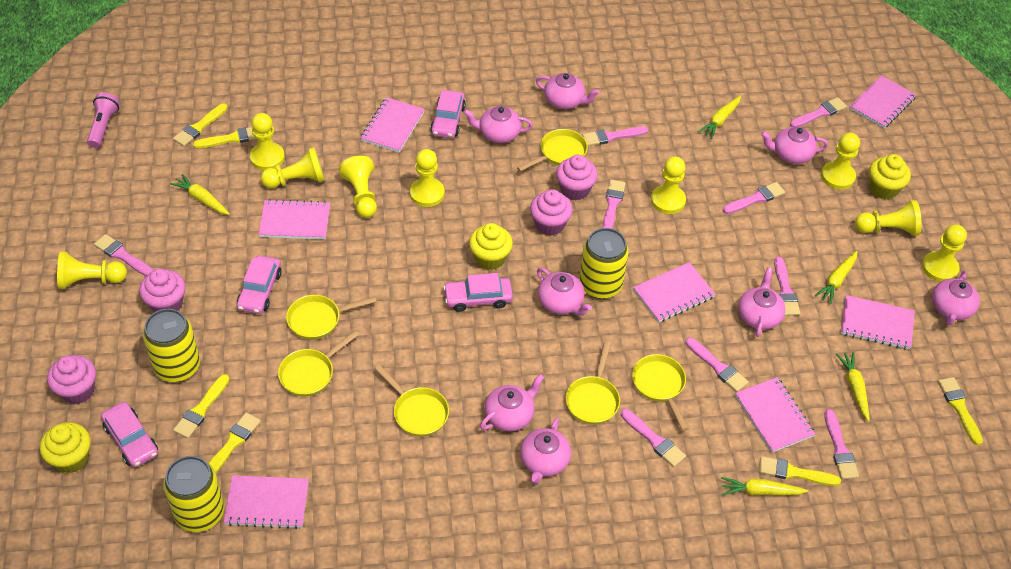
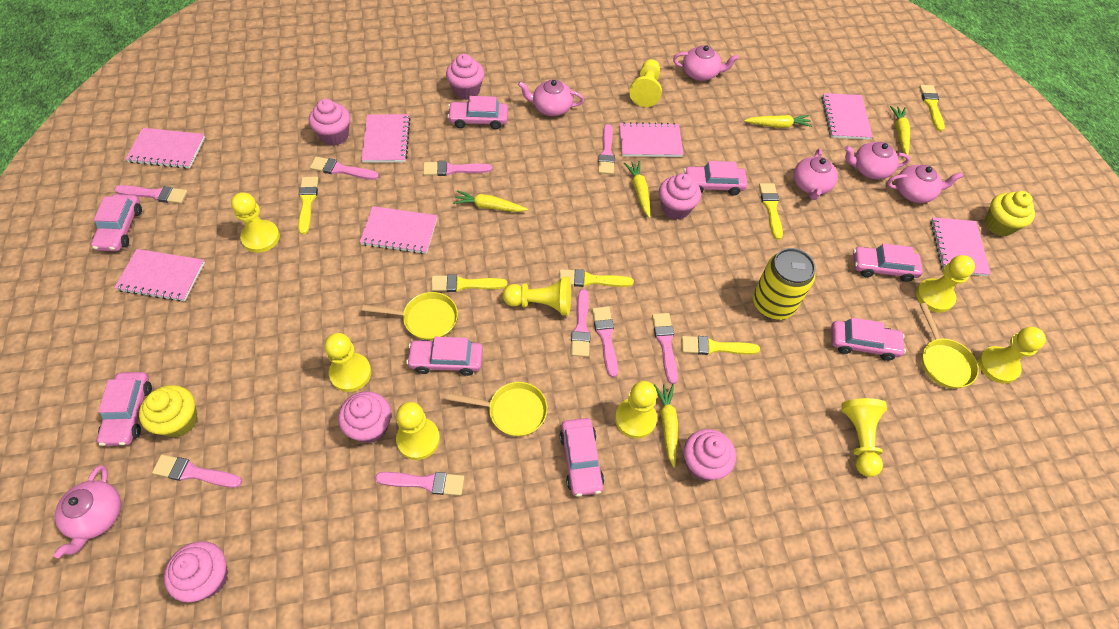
pink car: 4 -> 8
pink cupcake: 4 -> 6
pink flashlight: 1 -> 0
pink teapot: 8 -> 6
yellow can: 3 -> 1
yellow cupcake: 3 -> 2
yellow pan: 6 -> 3

